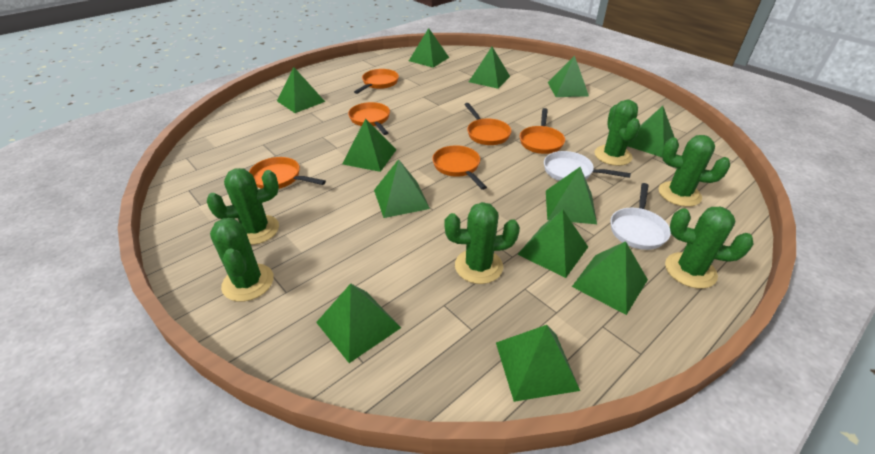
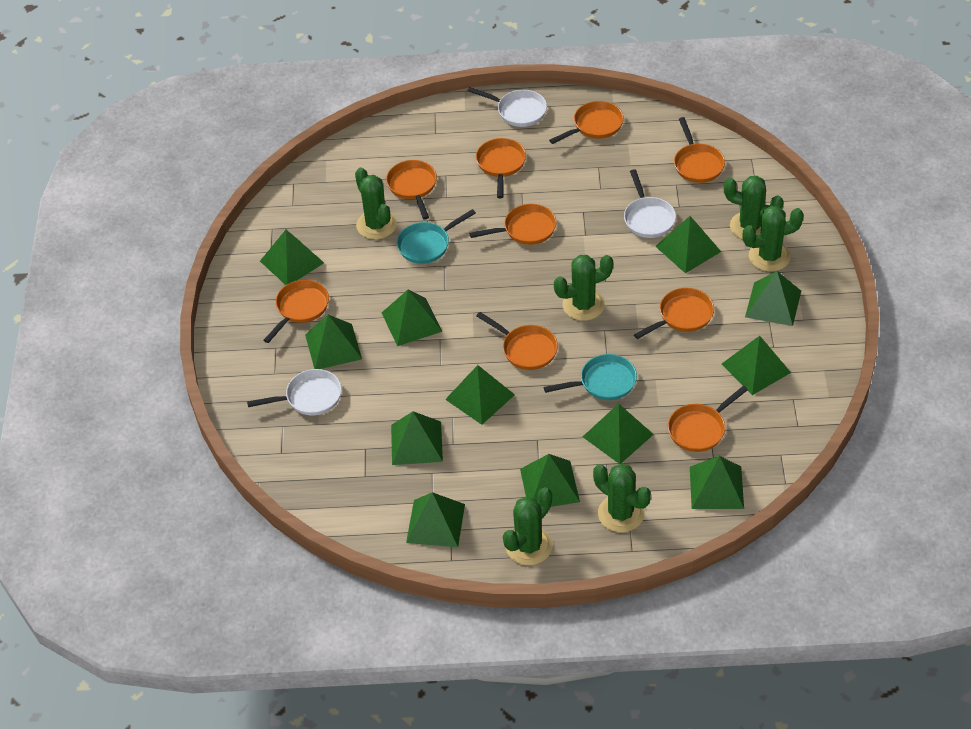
orange pan: 6 -> 9
turquoise pan: 0 -> 2
white pan: 2 -> 3

